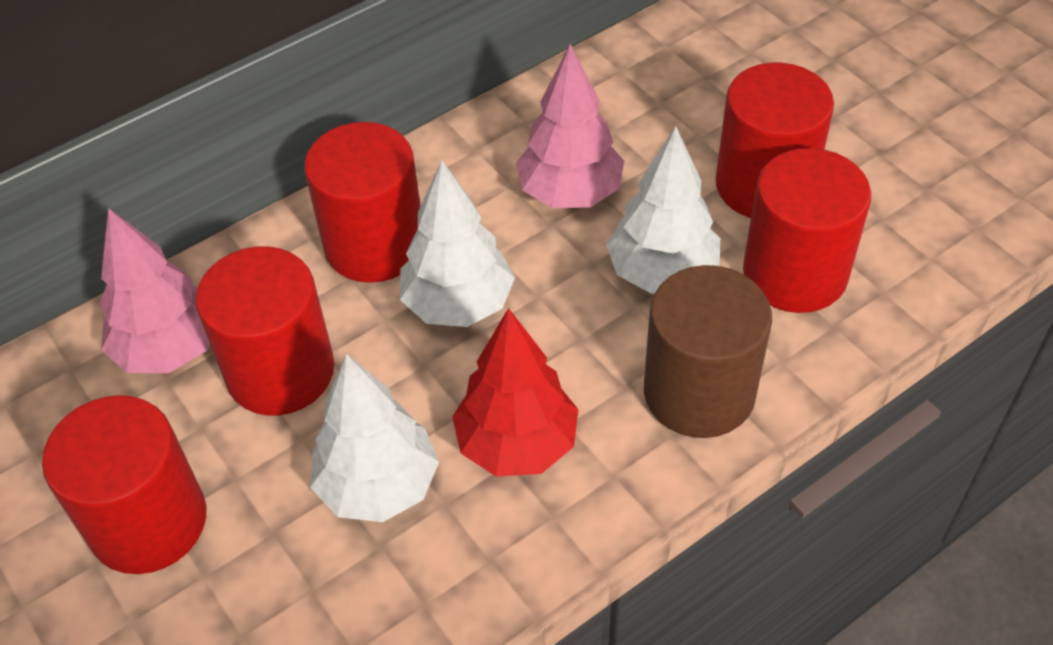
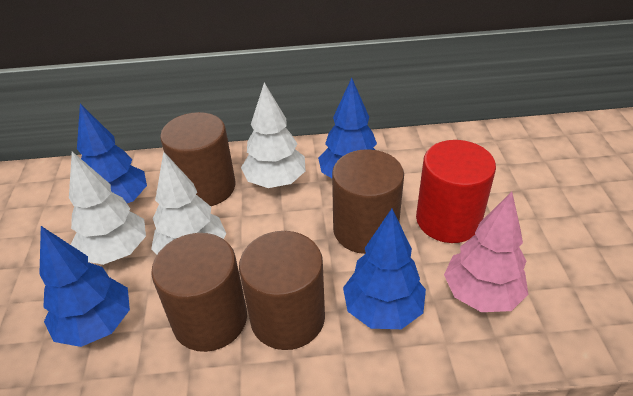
blue tree: 0 -> 4
brown cylinder: 1 -> 4
pink tree: 2 -> 1
red cylinder: 5 -> 1
red tree: 1 -> 0

